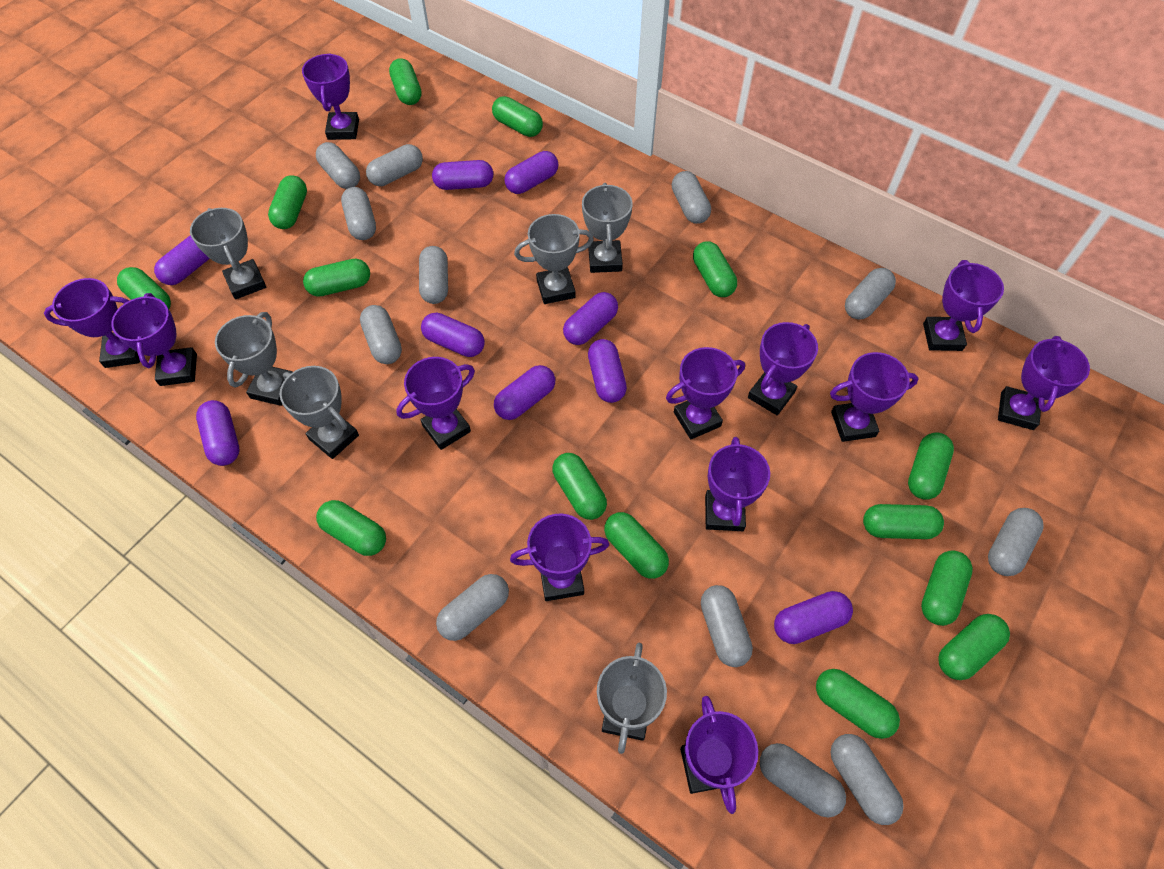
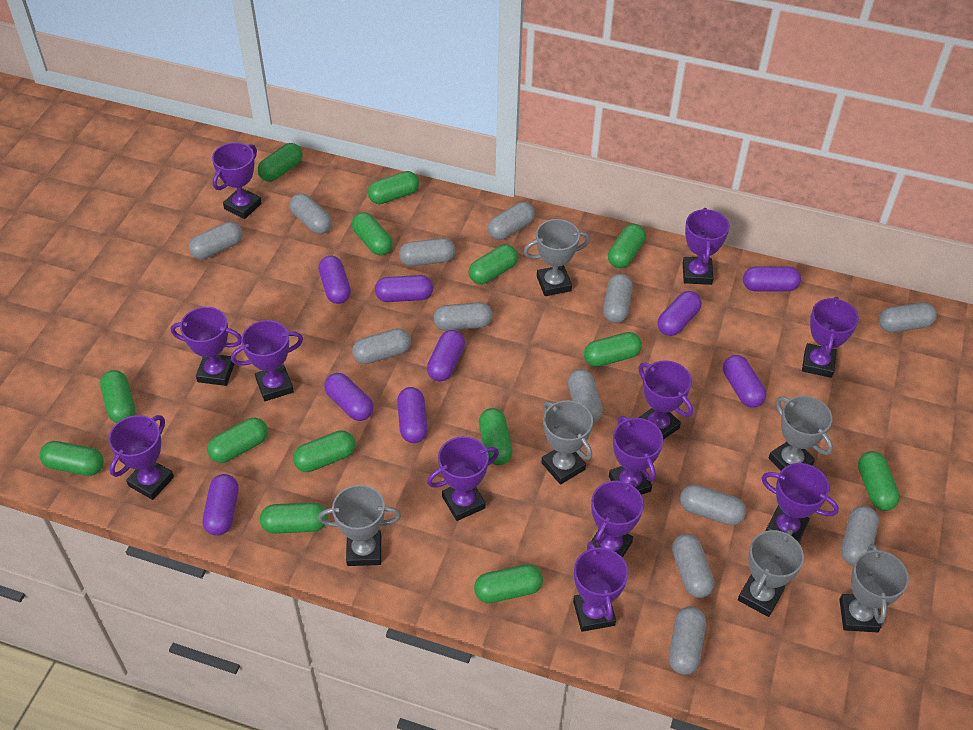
grey capsule: 12 -> 13

